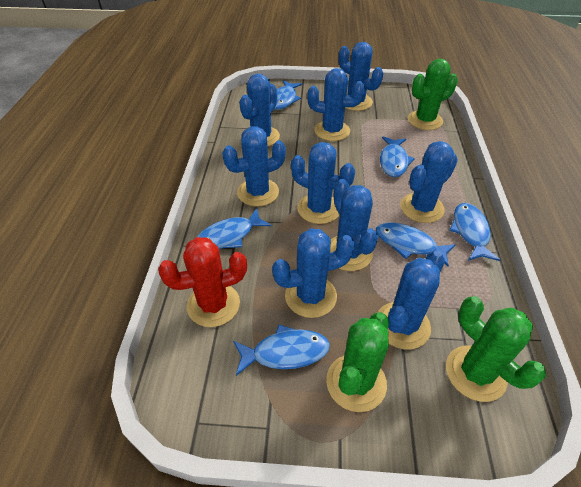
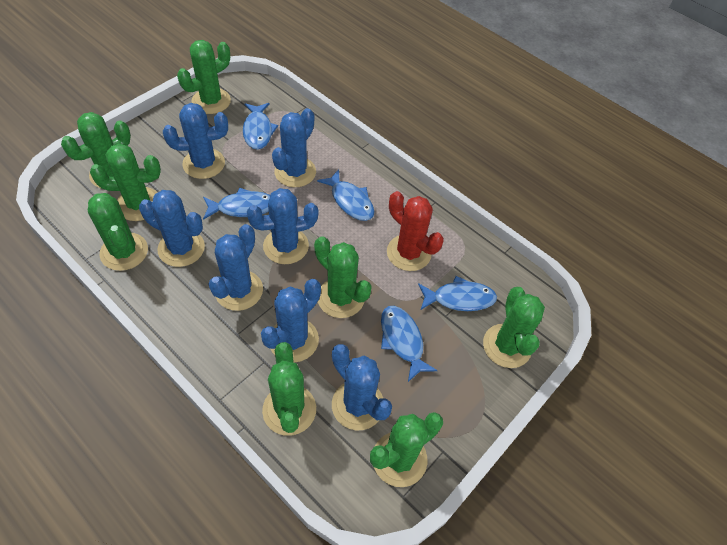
blue cactus: 9 -> 7
blue fish: 6 -> 5
green cactus: 3 -> 8

